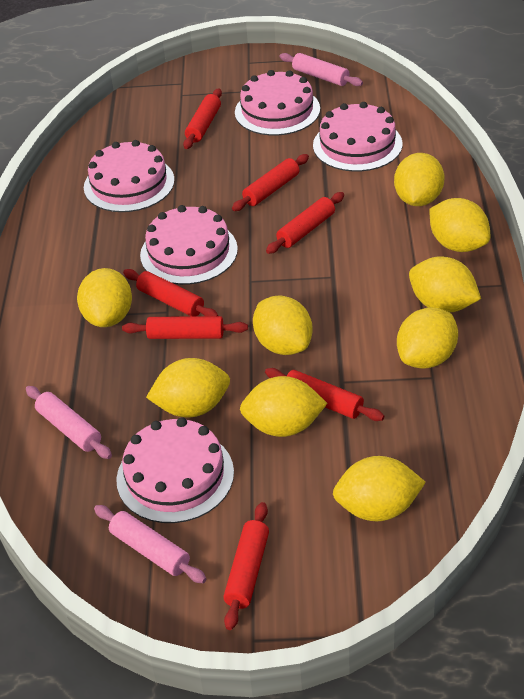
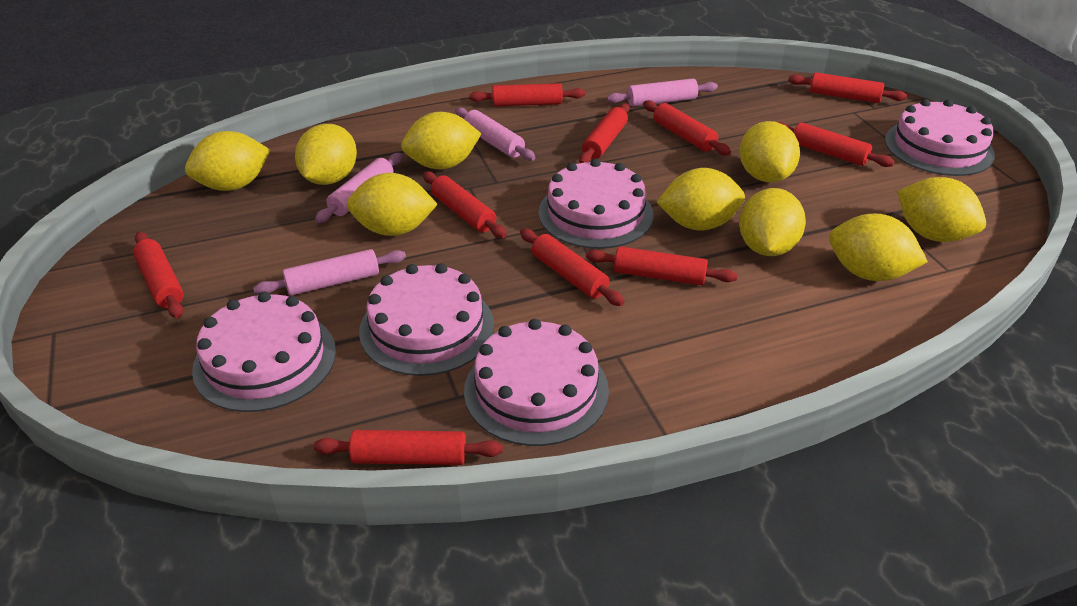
pink rolling pin: 3 -> 4
red rolling pin: 7 -> 10

